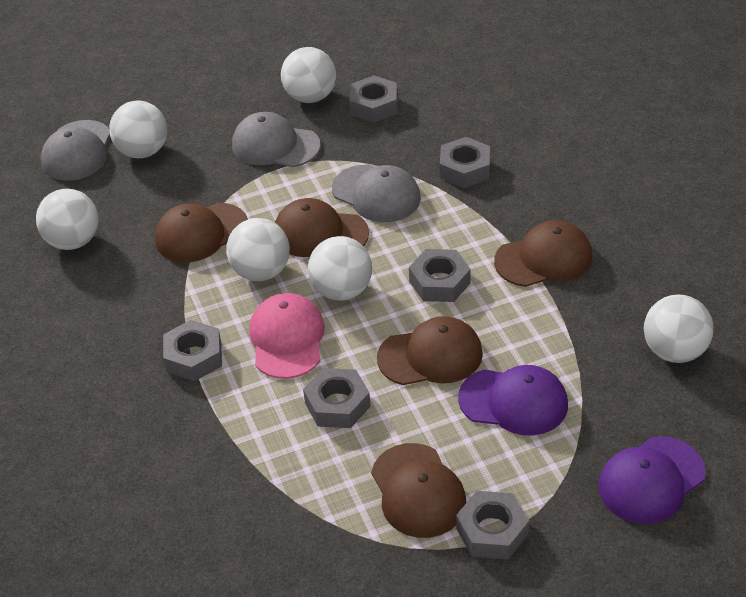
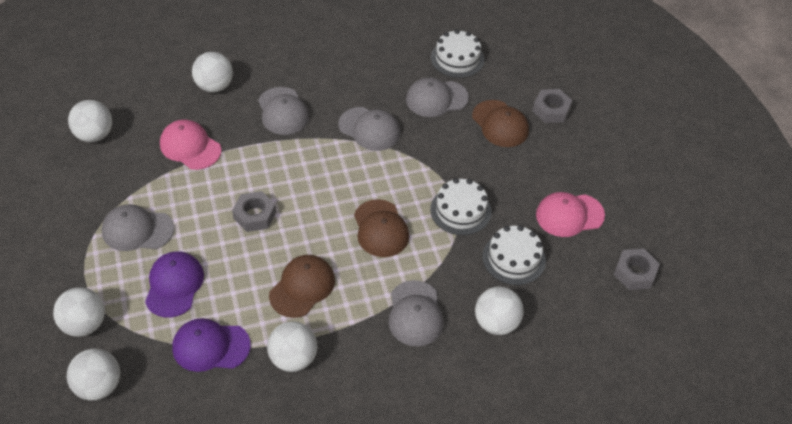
brown cap: 5 -> 3
grey cap: 3 -> 5
grey nut: 6 -> 3
pink cap: 1 -> 2
white cake: 0 -> 3

